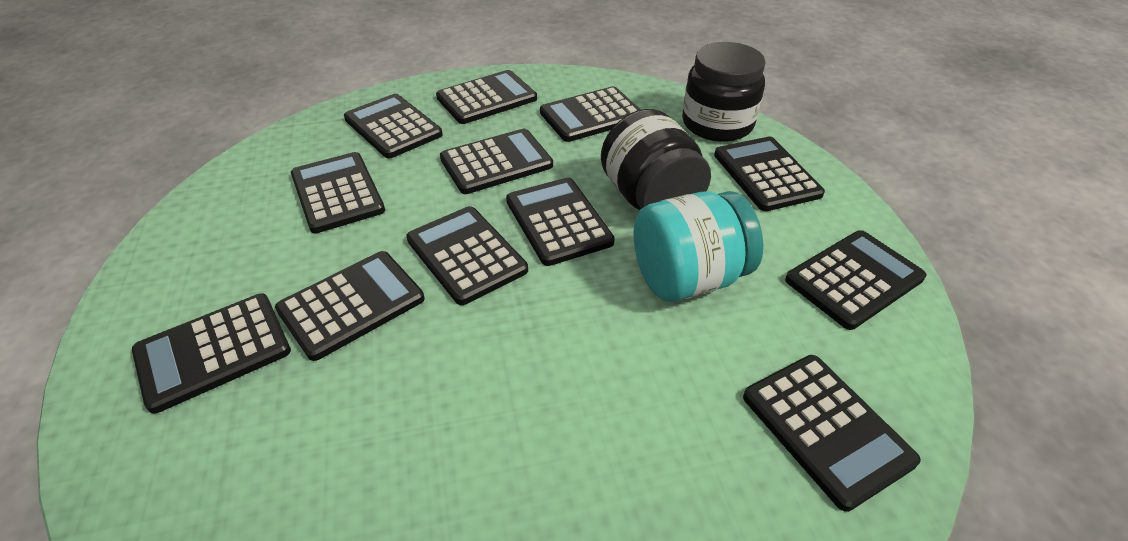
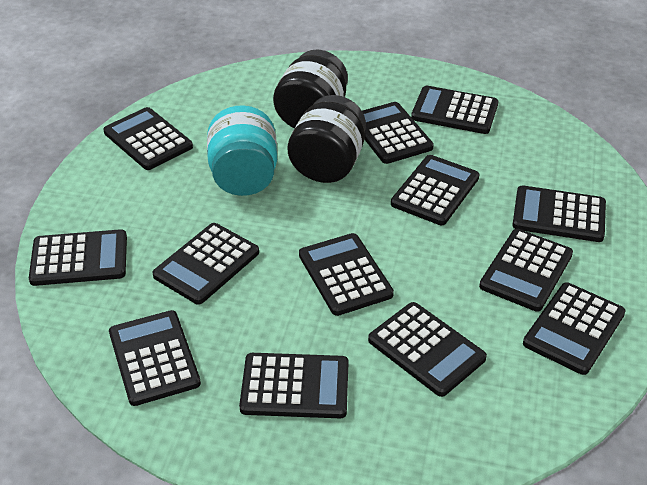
black calculator: 12 -> 13

